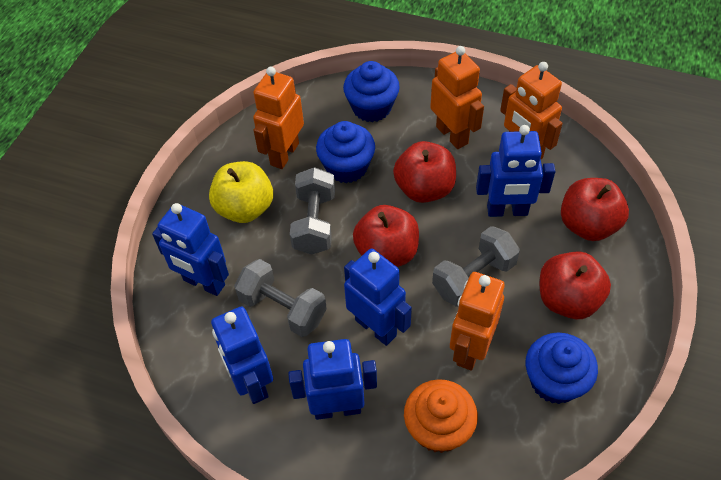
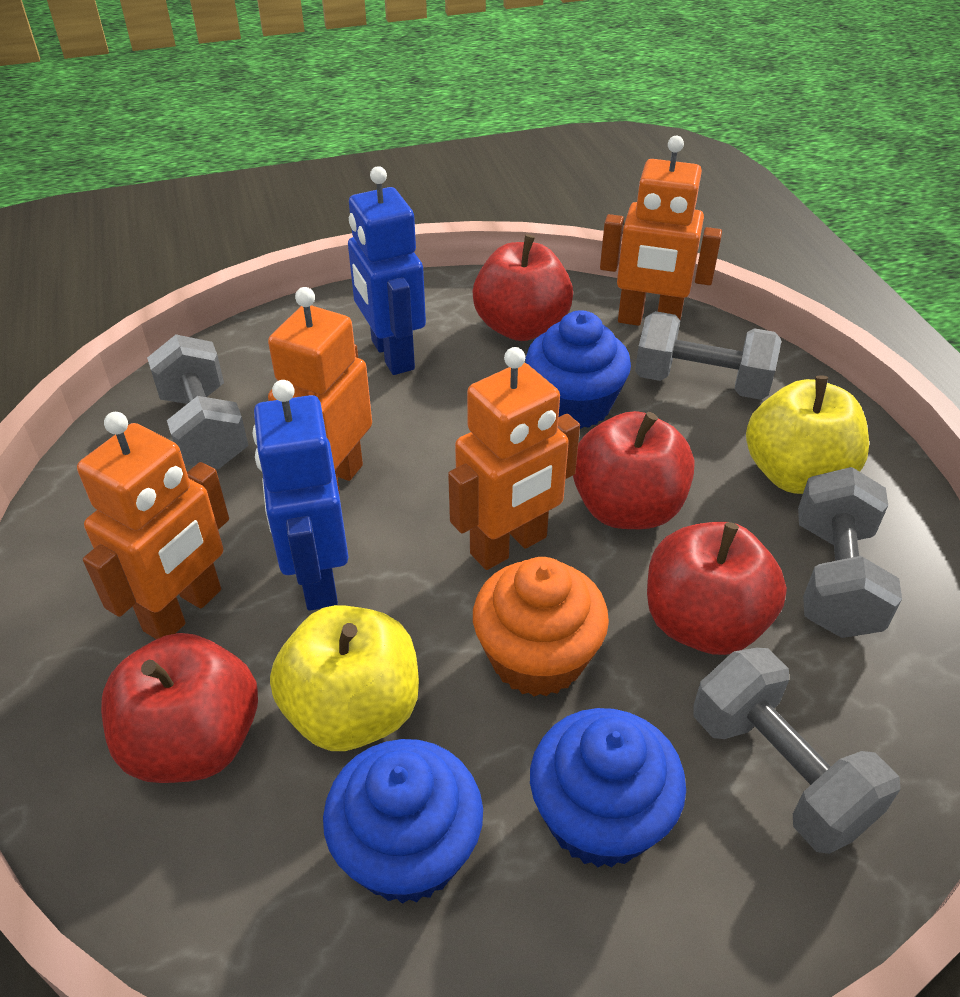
blue robot: 5 -> 2
grey dumbbell: 3 -> 4
yellow apple: 1 -> 2

